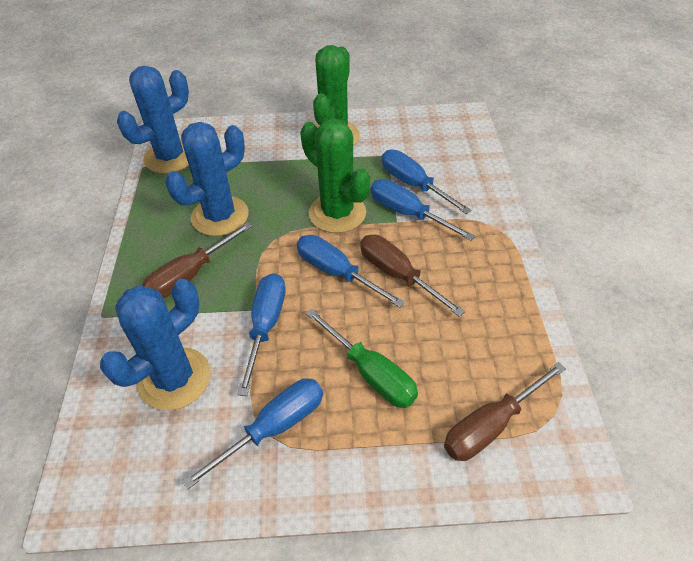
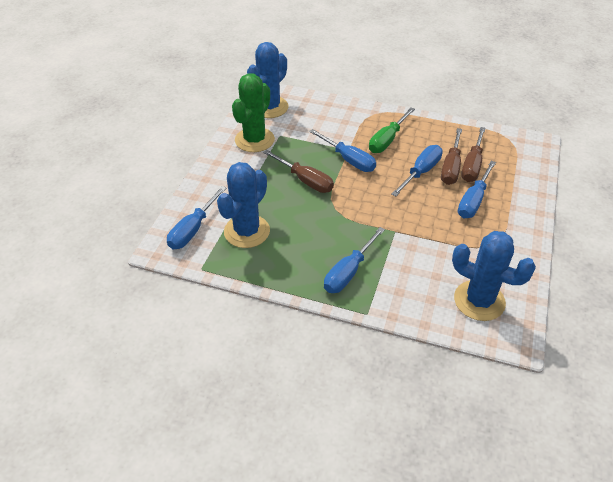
green cactus: 2 -> 1

